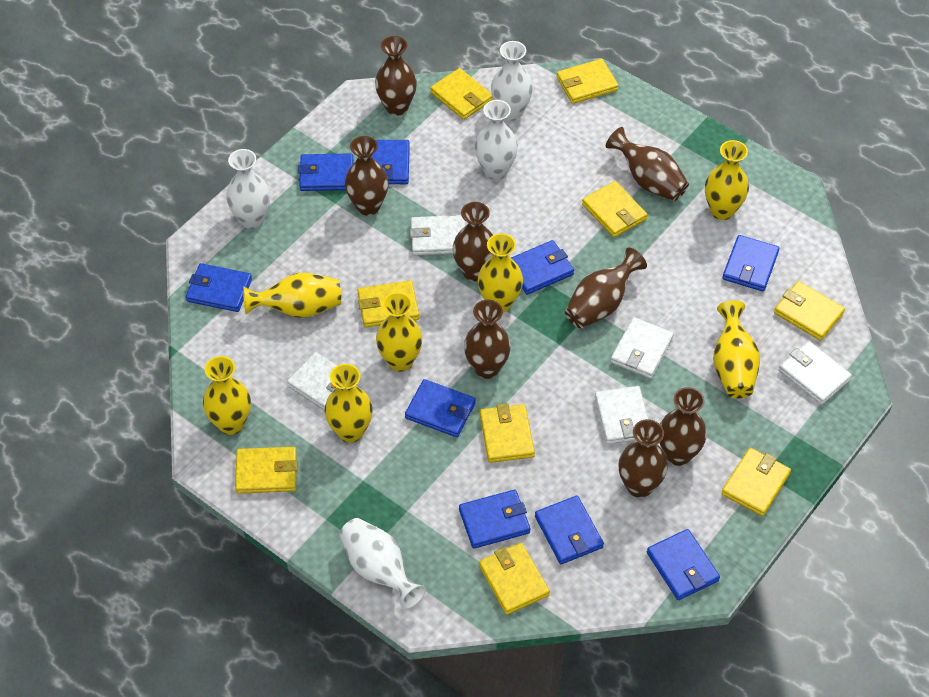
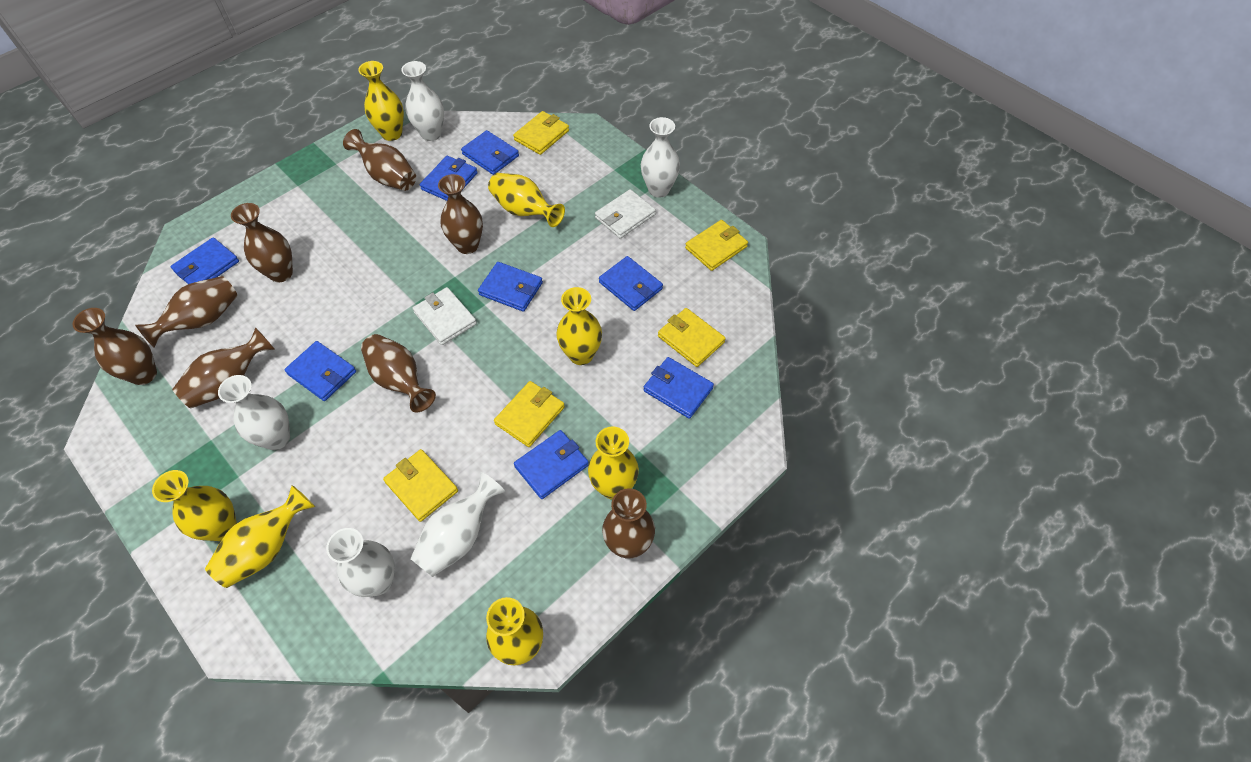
blue wallet: 9 -> 8
white vase: 4 -> 5
white wallet: 5 -> 2
yellow wallet: 9 -> 5

